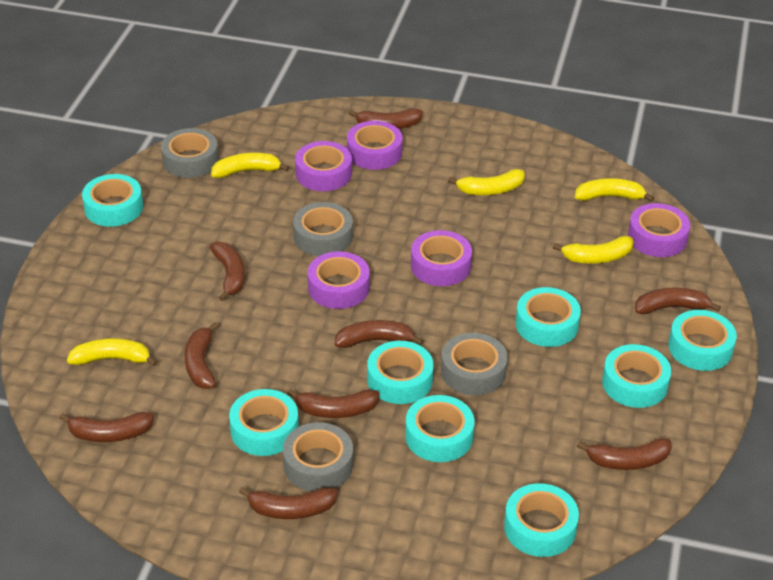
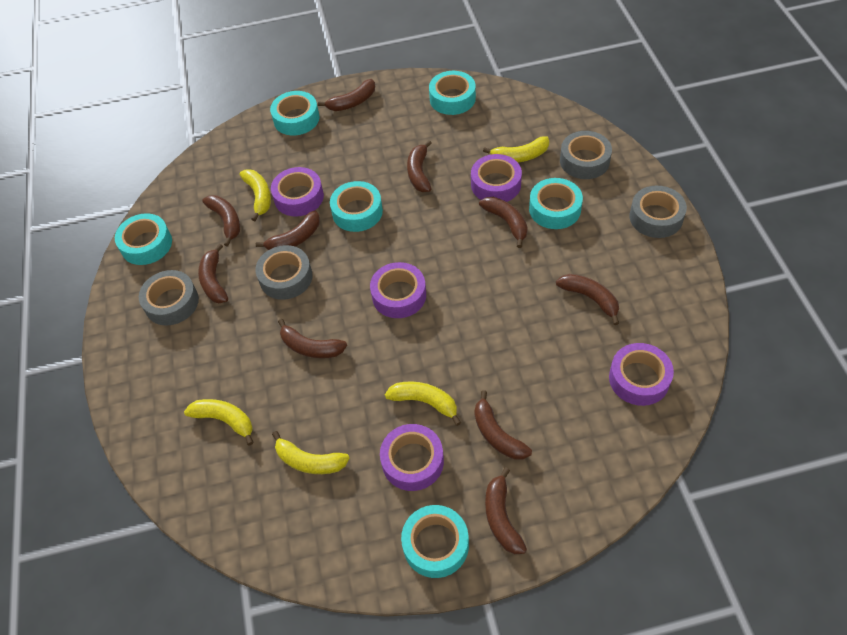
brown banana: 9 -> 10
turquoise tape: 8 -> 6

